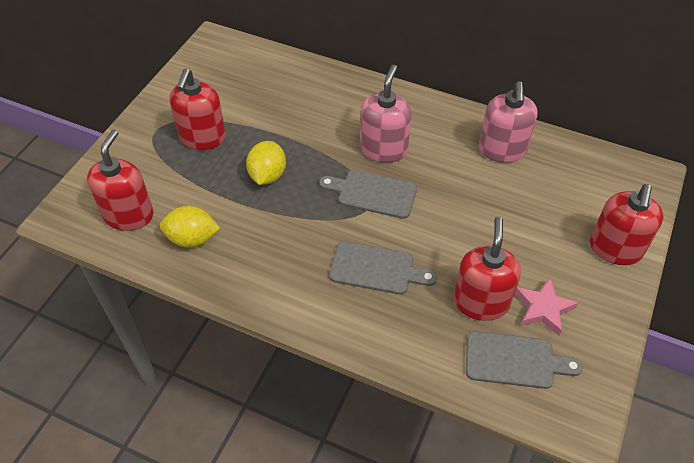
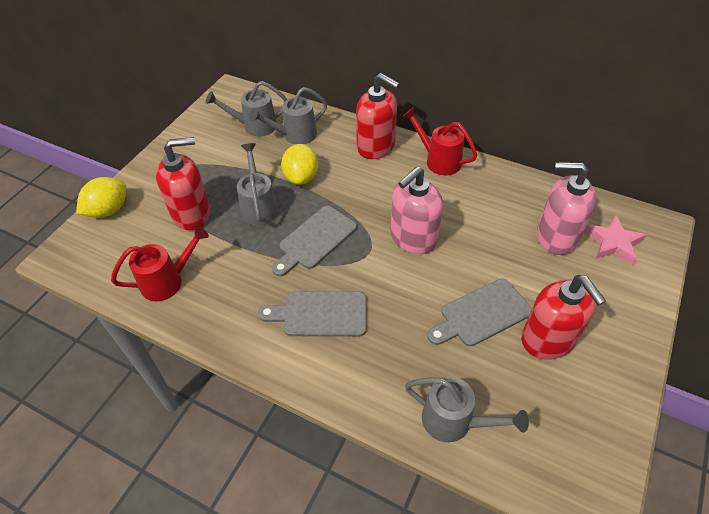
grey watering can: 0 -> 4
red soap dispenser: 4 -> 3
red watering can: 0 -> 2

